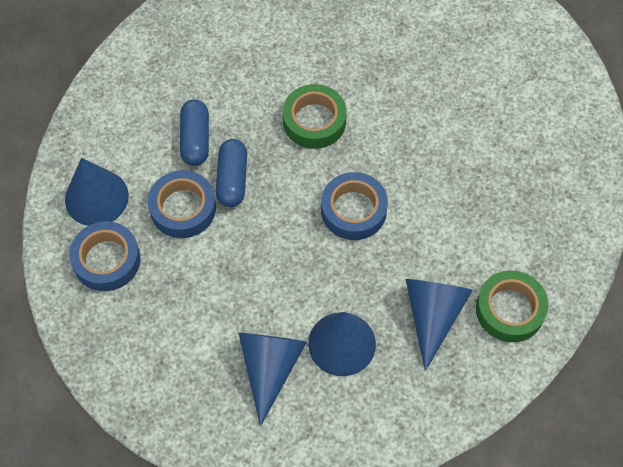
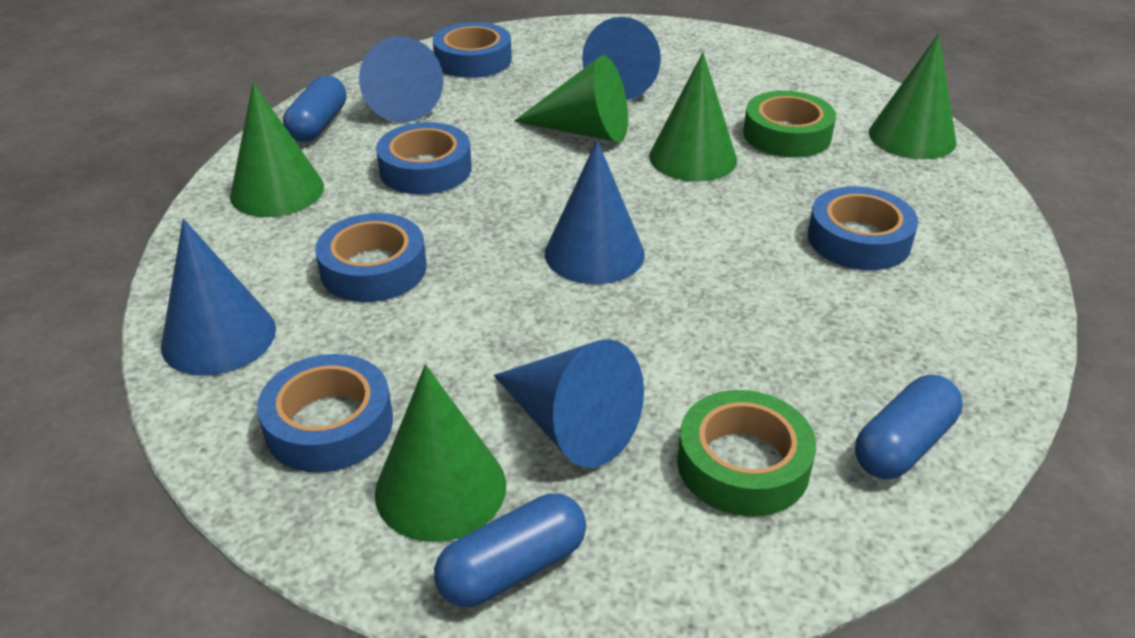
blue capsule: 2 -> 3
blue cone: 4 -> 5
blue tape: 3 -> 5
green cone: 0 -> 5

